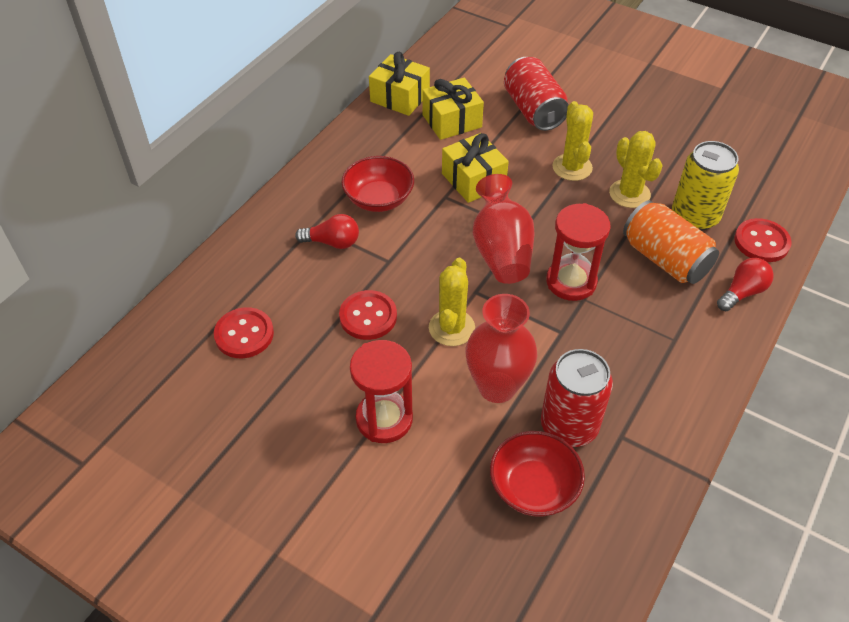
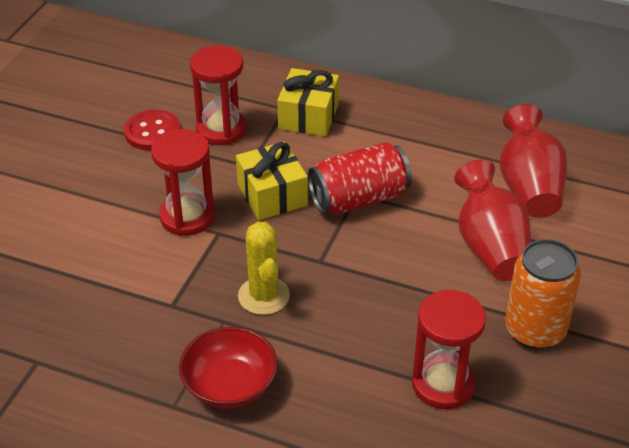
red bowl: 2 -> 1
red button: 3 -> 1
red can: 2 -> 1
red hourglass: 2 -> 3
red light bulb: 2 -> 0
yellow cactus: 3 -> 1
yellow can: 1 -> 0
yellow gift: 3 -> 2

